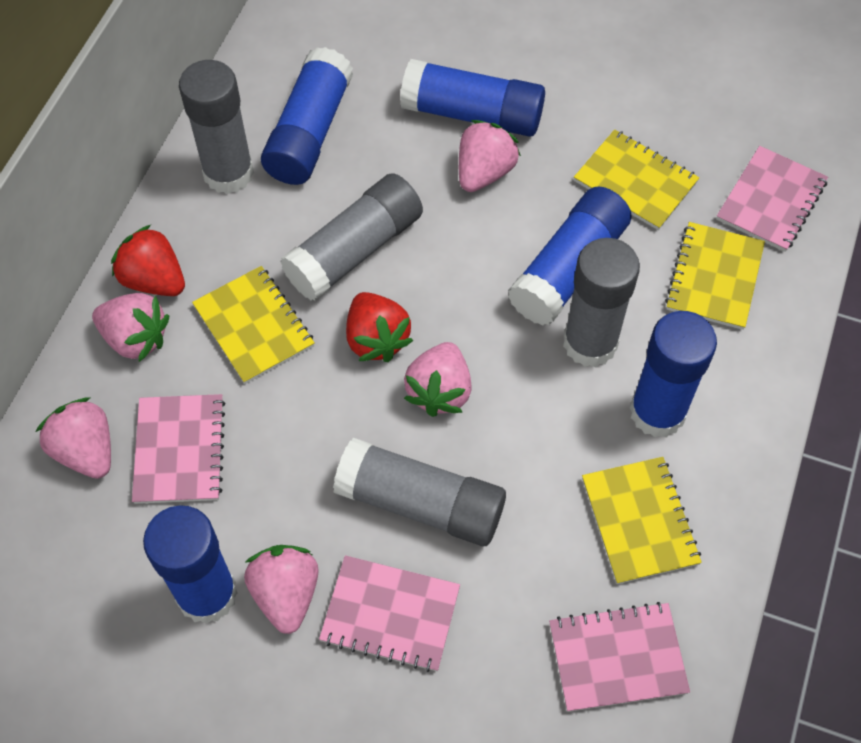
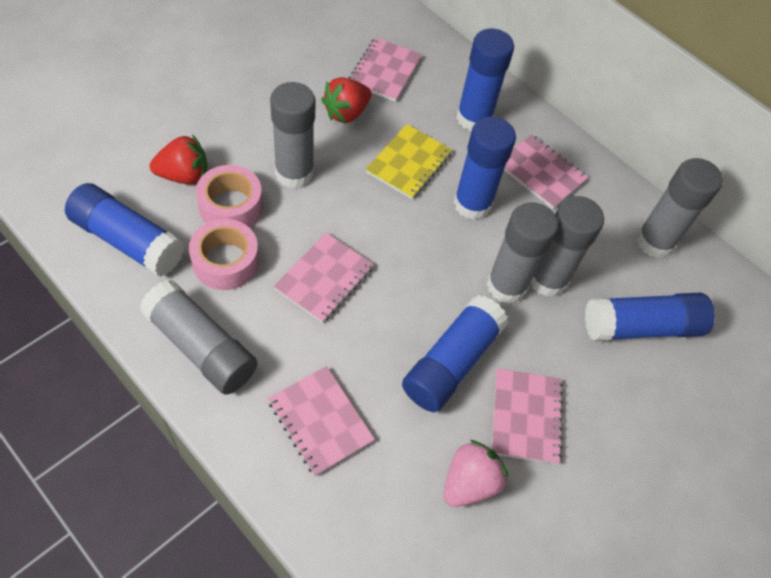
grey glue stick: 4 -> 5
pink notebook: 4 -> 5
pink strawberry: 5 -> 1
pink tape: 0 -> 2
yellow notebook: 4 -> 1

